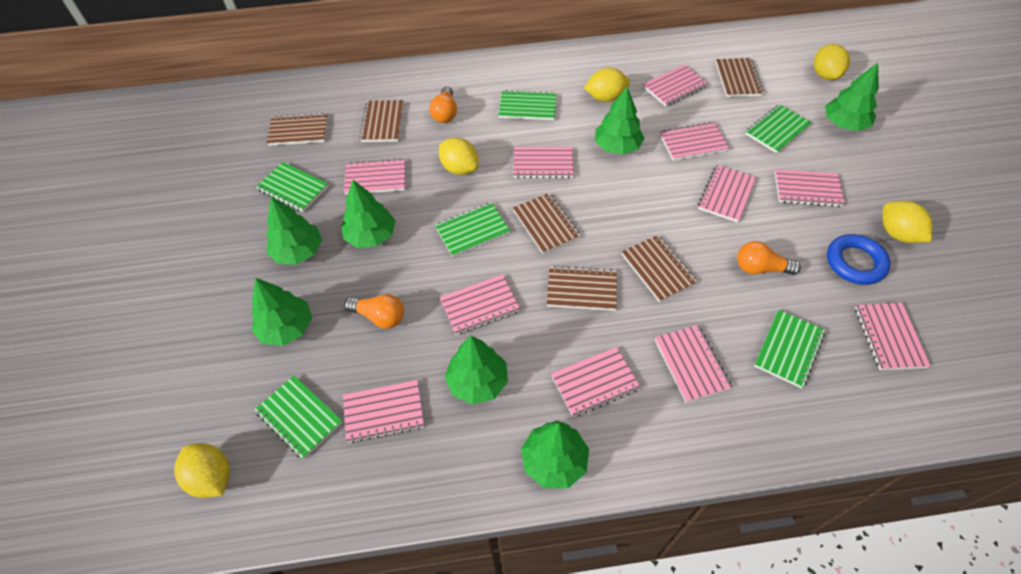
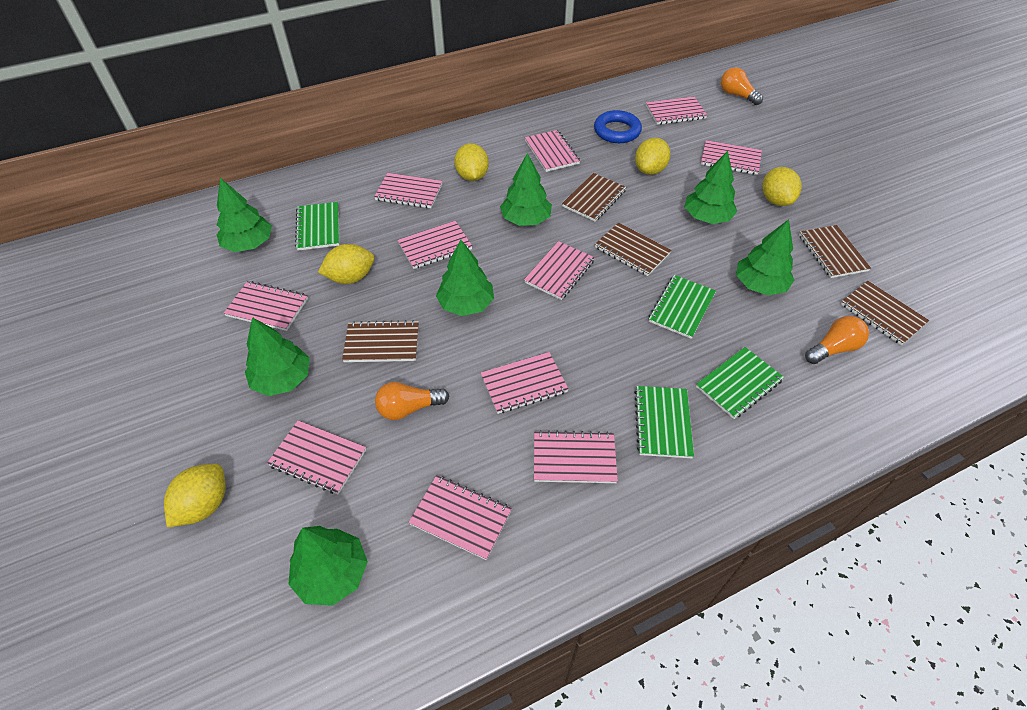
brown notebook: 6 -> 5
green notebook: 6 -> 4

